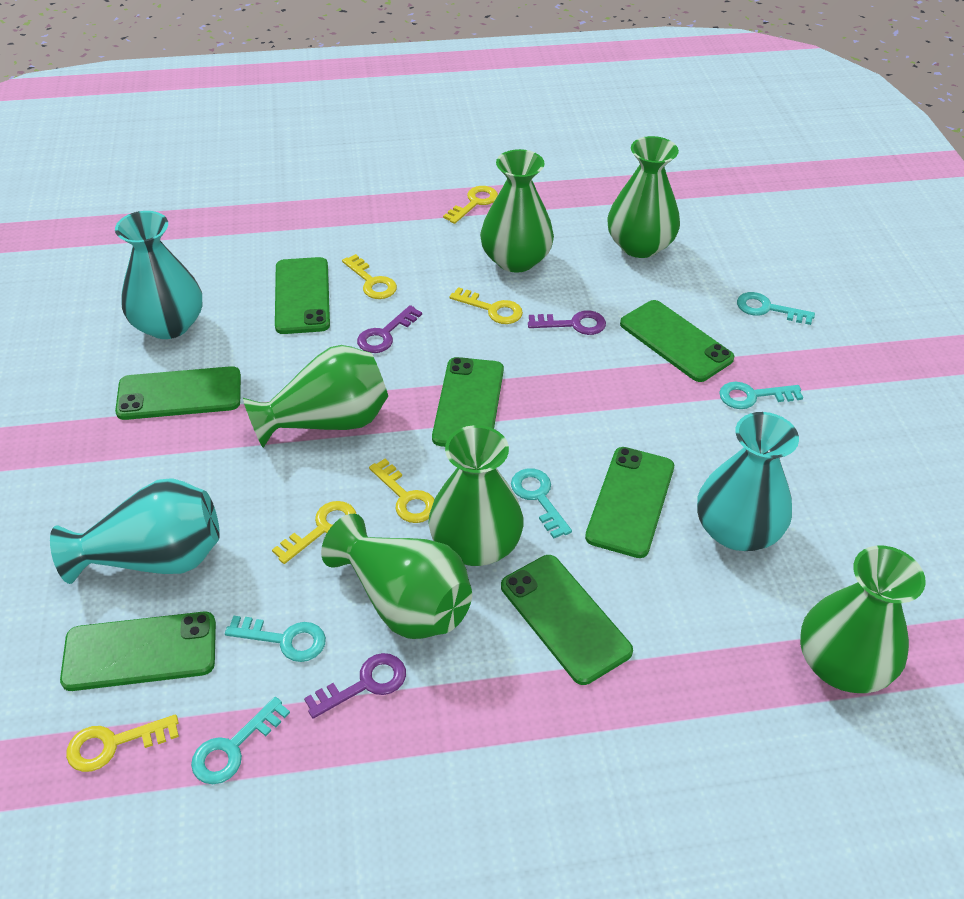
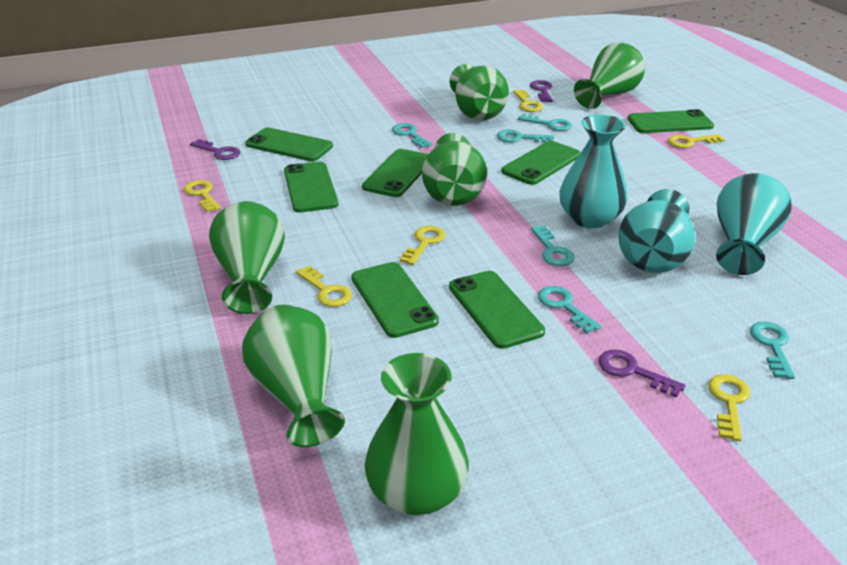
turquoise key: 5 -> 6

